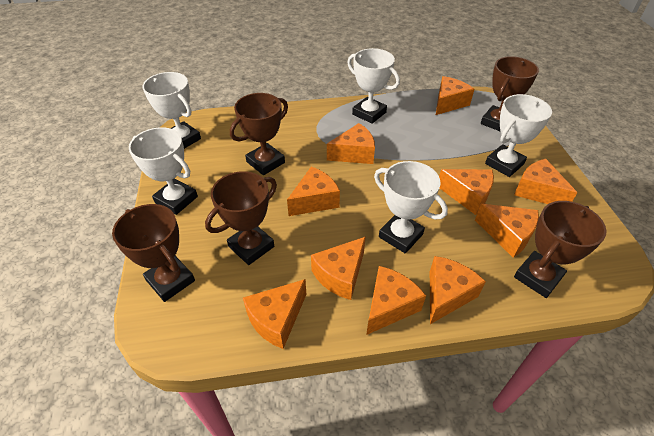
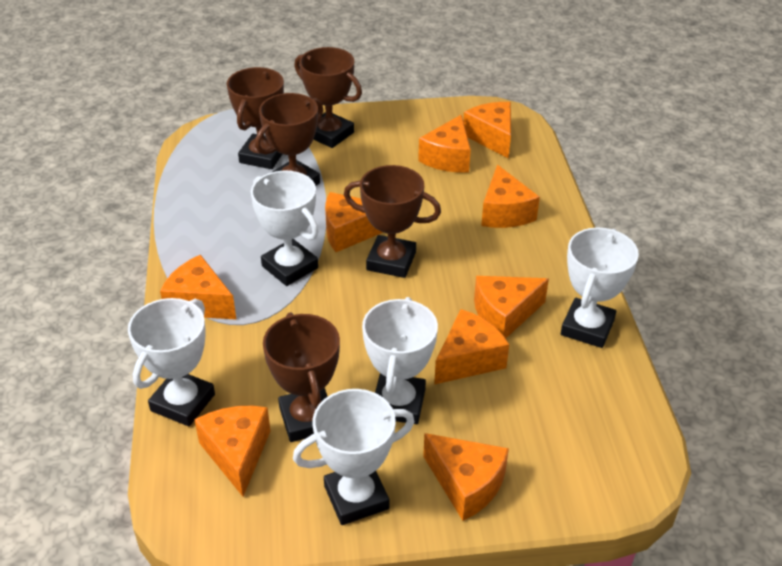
orange cheese: 10 -> 9

